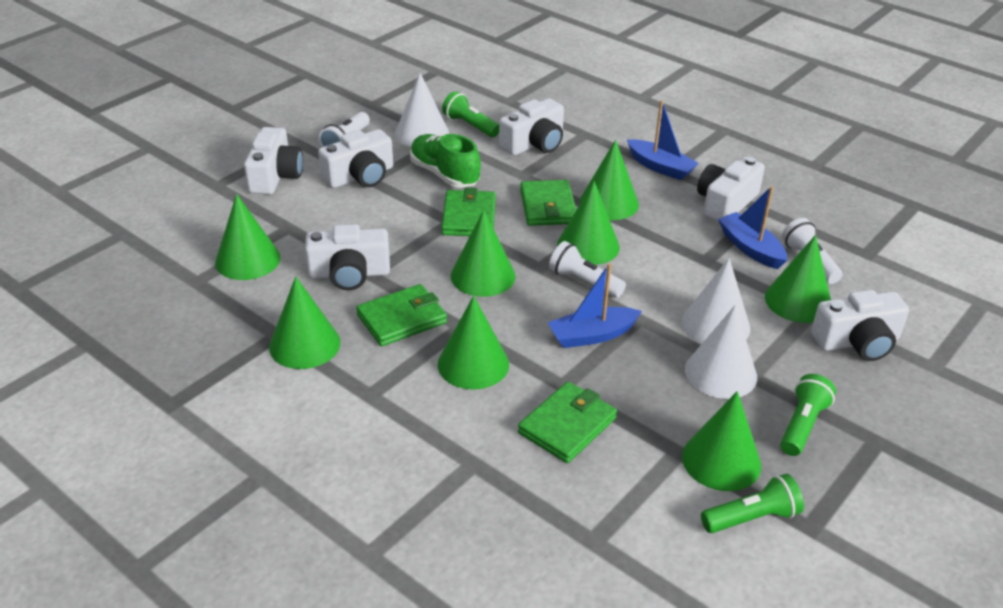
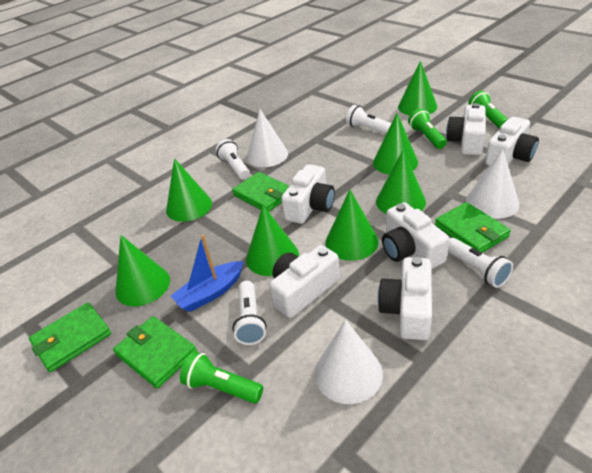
blue boat: 3 -> 1
green cone: 8 -> 7
green shoe: 1 -> 0
white flashlight: 3 -> 4

